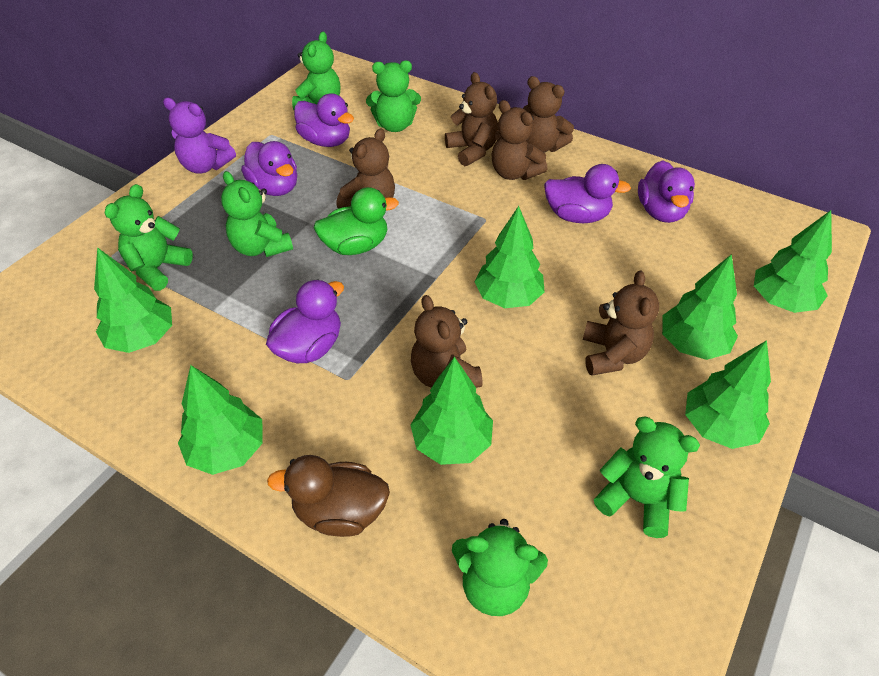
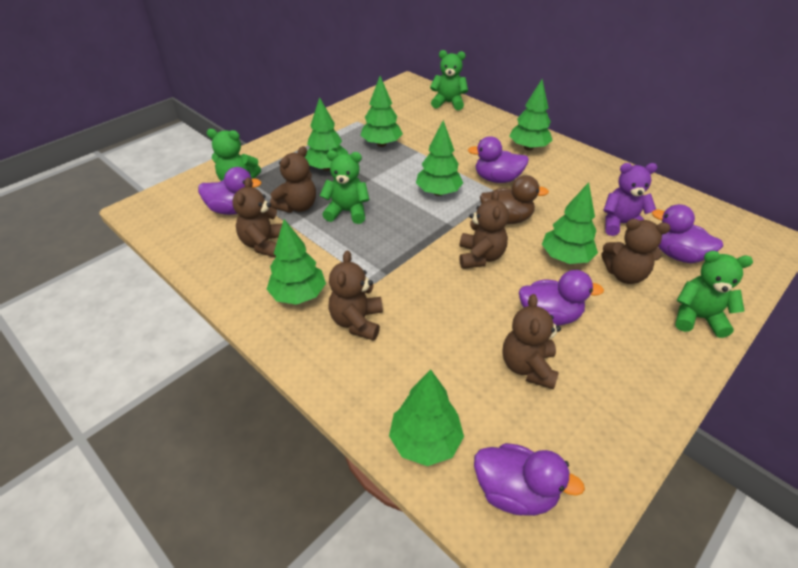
green duck: 1 -> 0
green teddy bear: 6 -> 4

